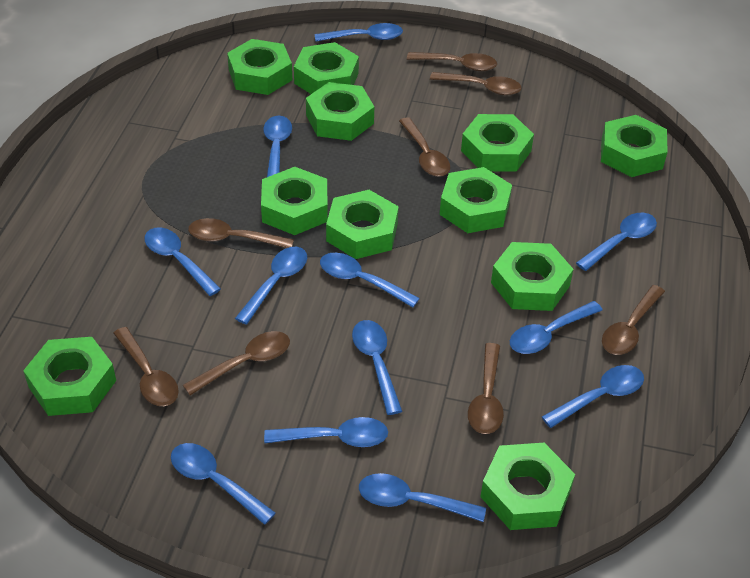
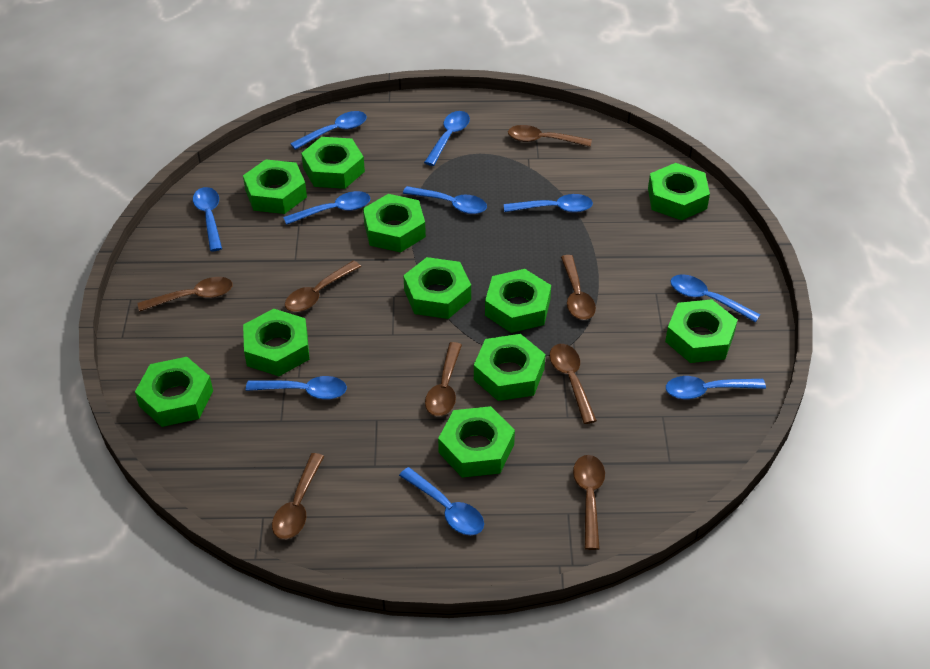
blue spoon: 12 -> 10

